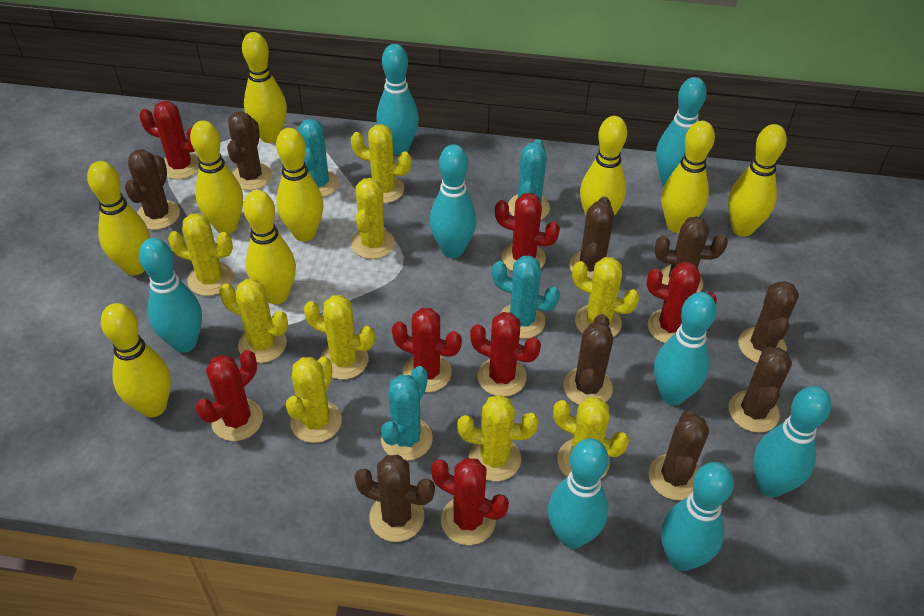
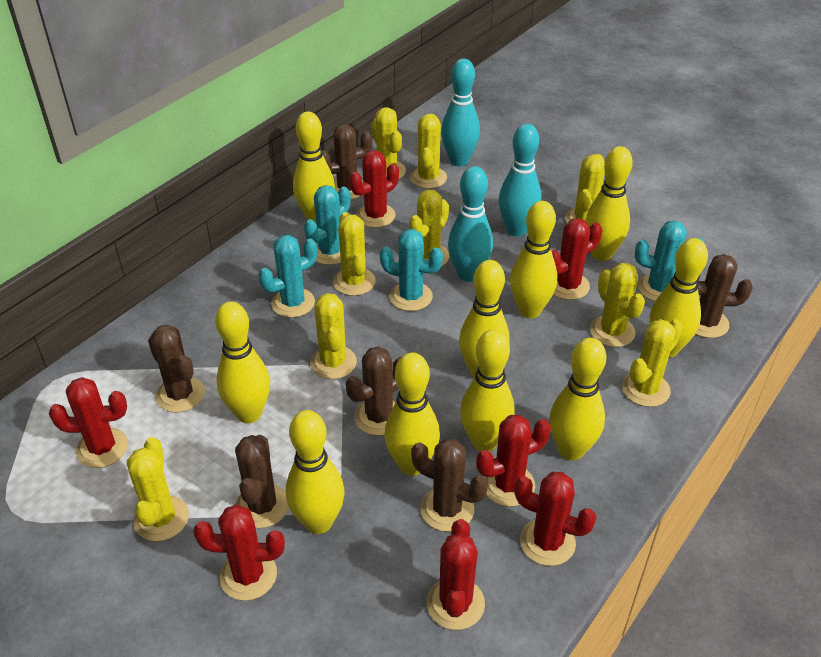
brown cactus: 9 -> 6
turquoise bowling pin: 8 -> 3
yellow bowling pin: 9 -> 10

